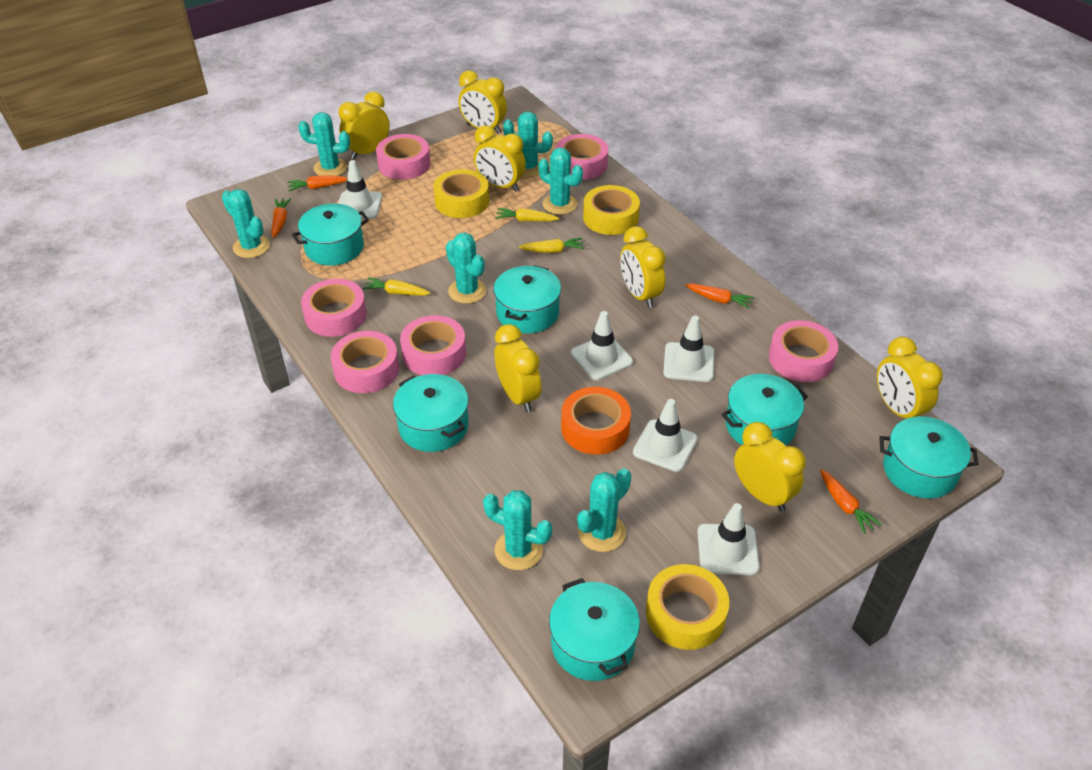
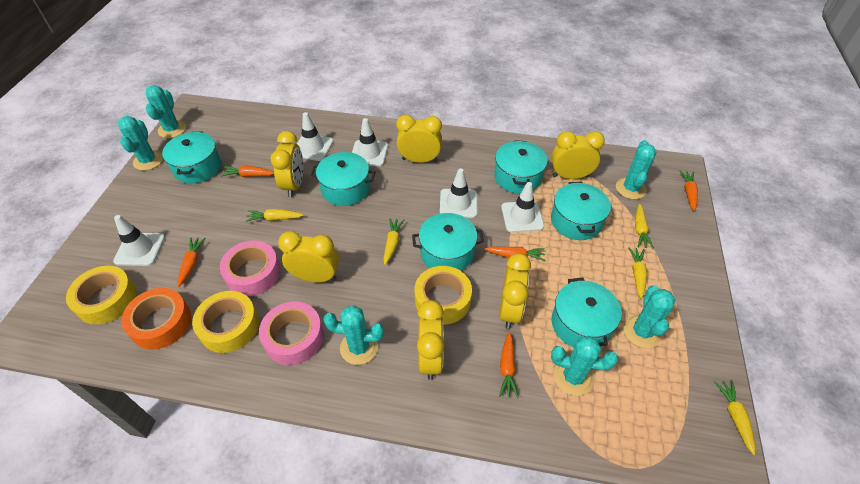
orange carrot: 4 -> 5
pink tape: 6 -> 2
turquoise cactus: 7 -> 6
yellow carrot: 3 -> 5
yellow clock: 7 -> 6

